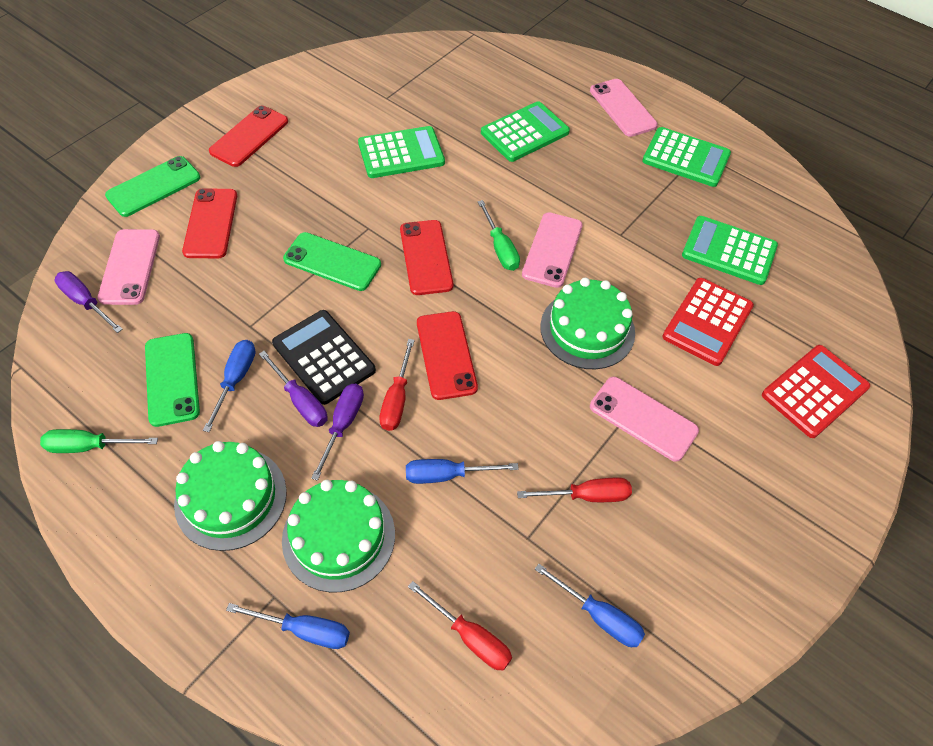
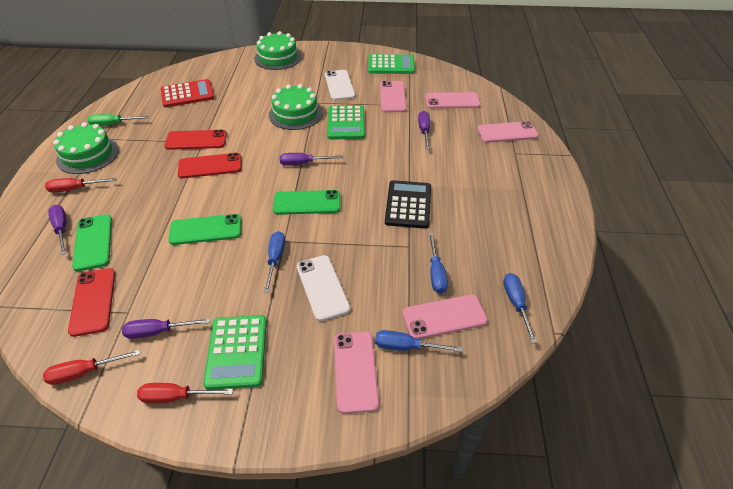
green calculator: 4 -> 3
green screwdriver: 2 -> 1
pink phone: 4 -> 5
purple screwdriver: 3 -> 4
red calculator: 2 -> 1
red phone: 4 -> 3
white phone: 0 -> 2

